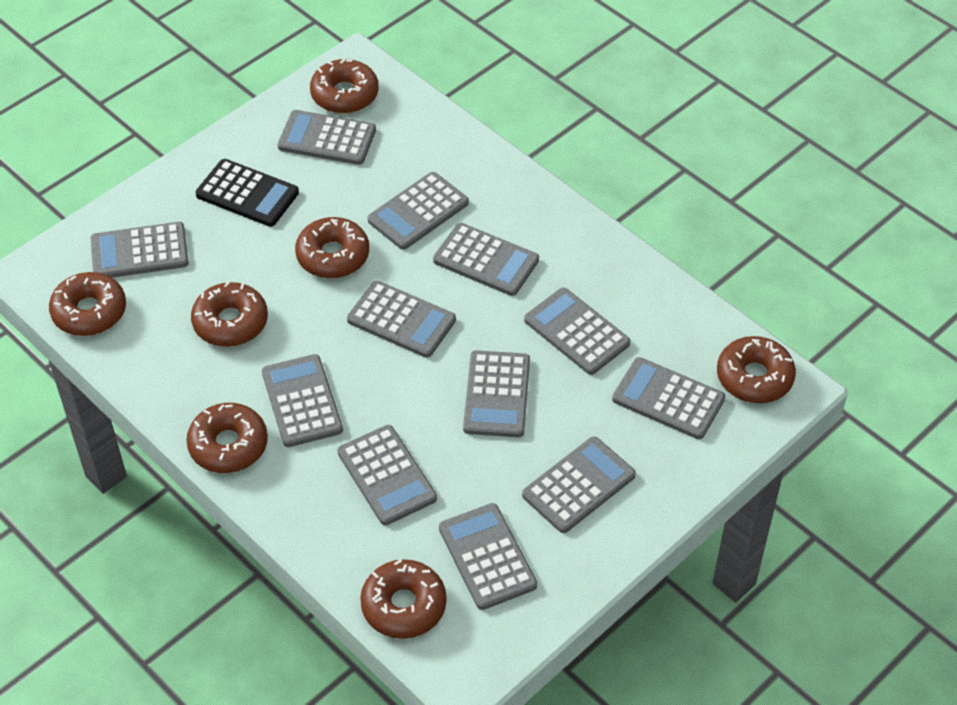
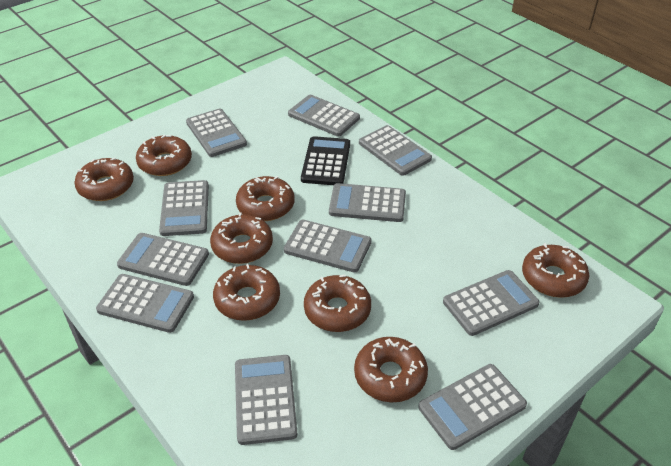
brown donut: 7 -> 8
grey calculator: 12 -> 11

